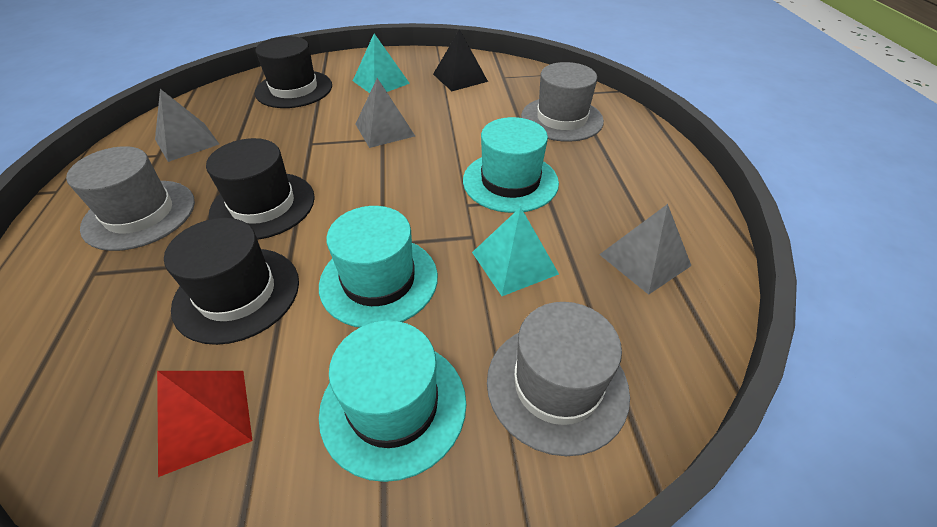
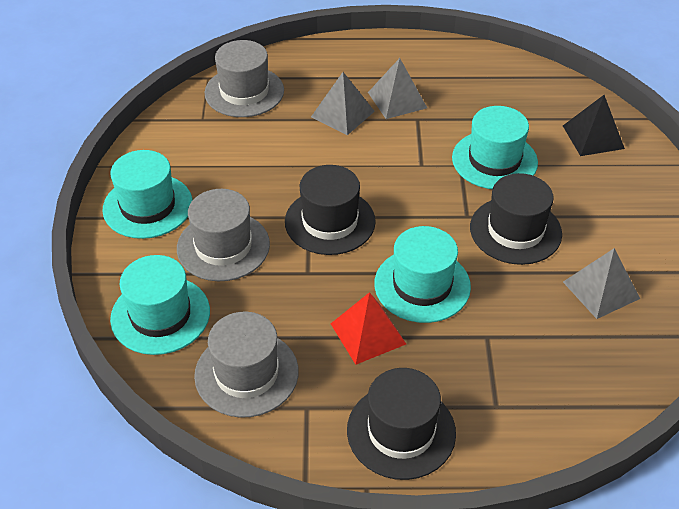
turquoise hat: 3 -> 4
turquoise pyramid: 2 -> 0

